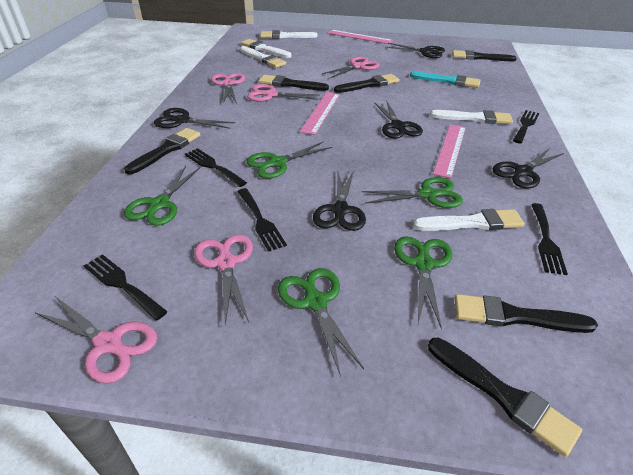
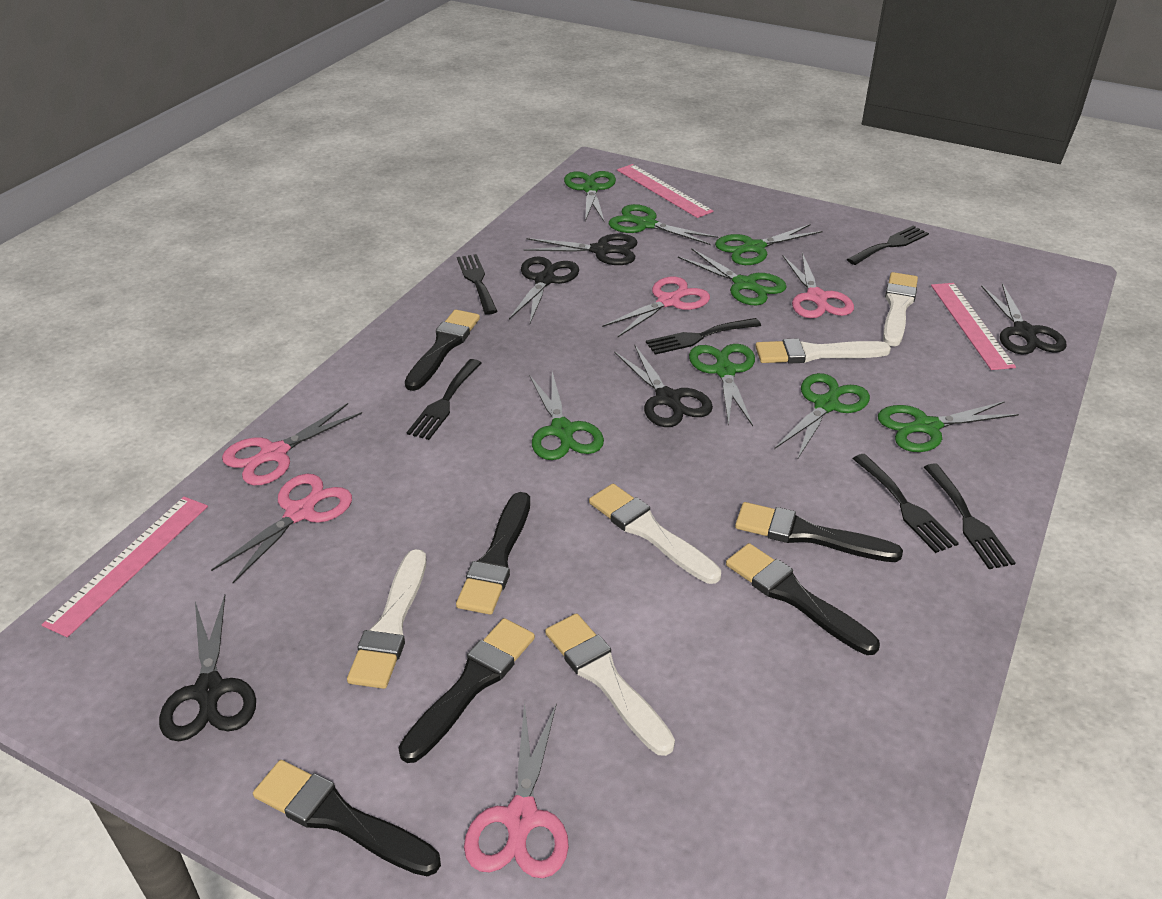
black fork: 5 -> 6
green scissors: 5 -> 8
turquoise brush: 1 -> 0

